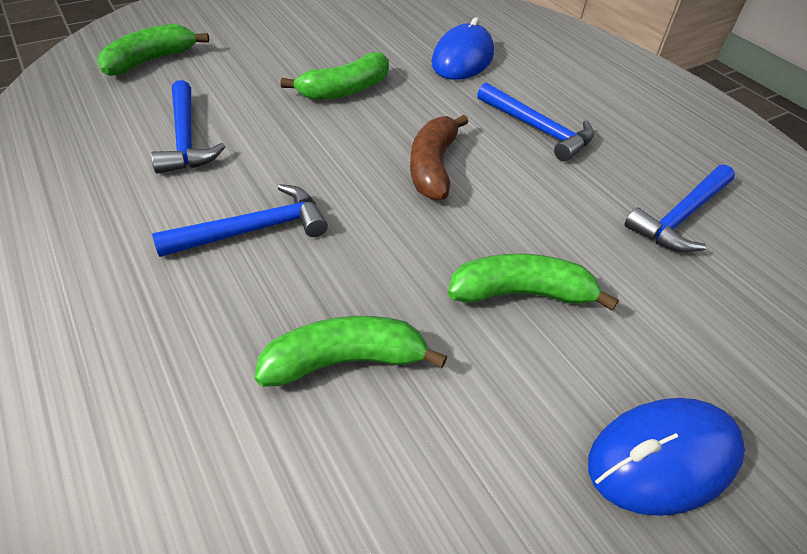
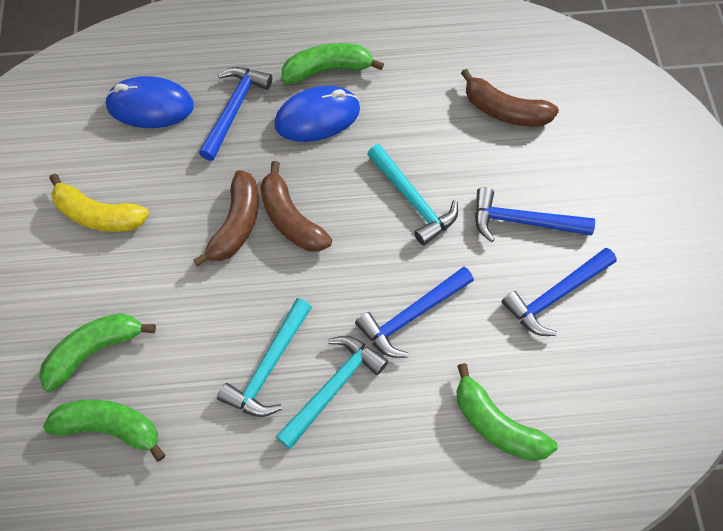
brown banana: 1 -> 3
turquoise hammer: 0 -> 3
yellow banana: 0 -> 1

